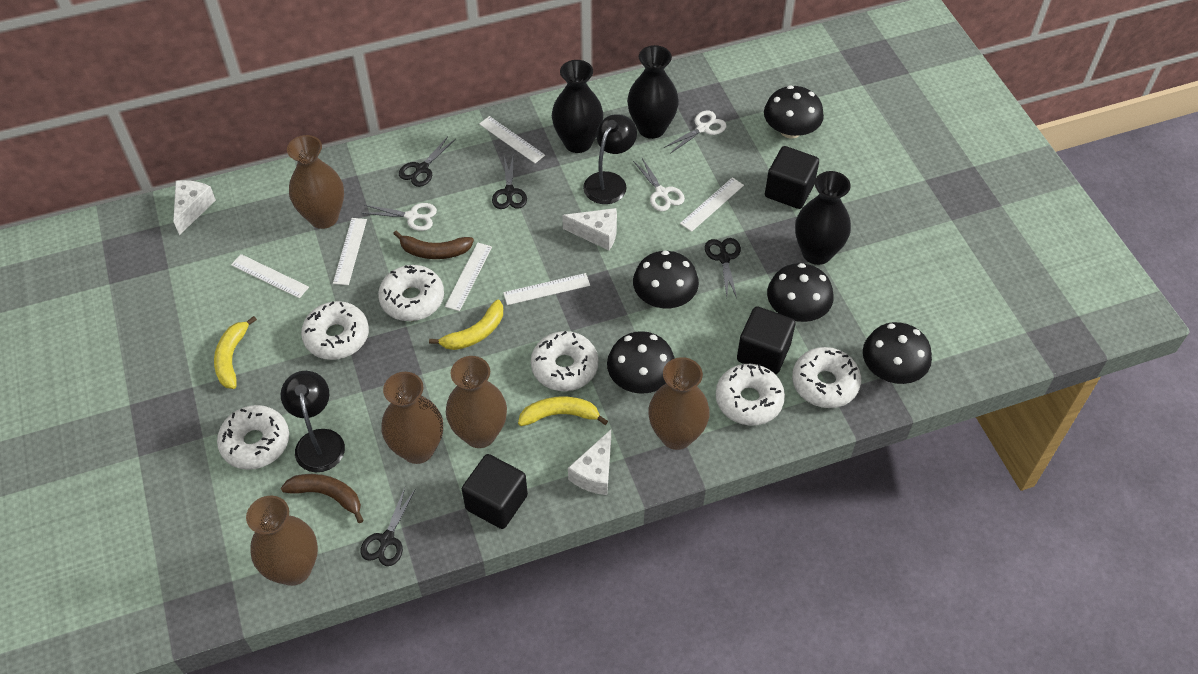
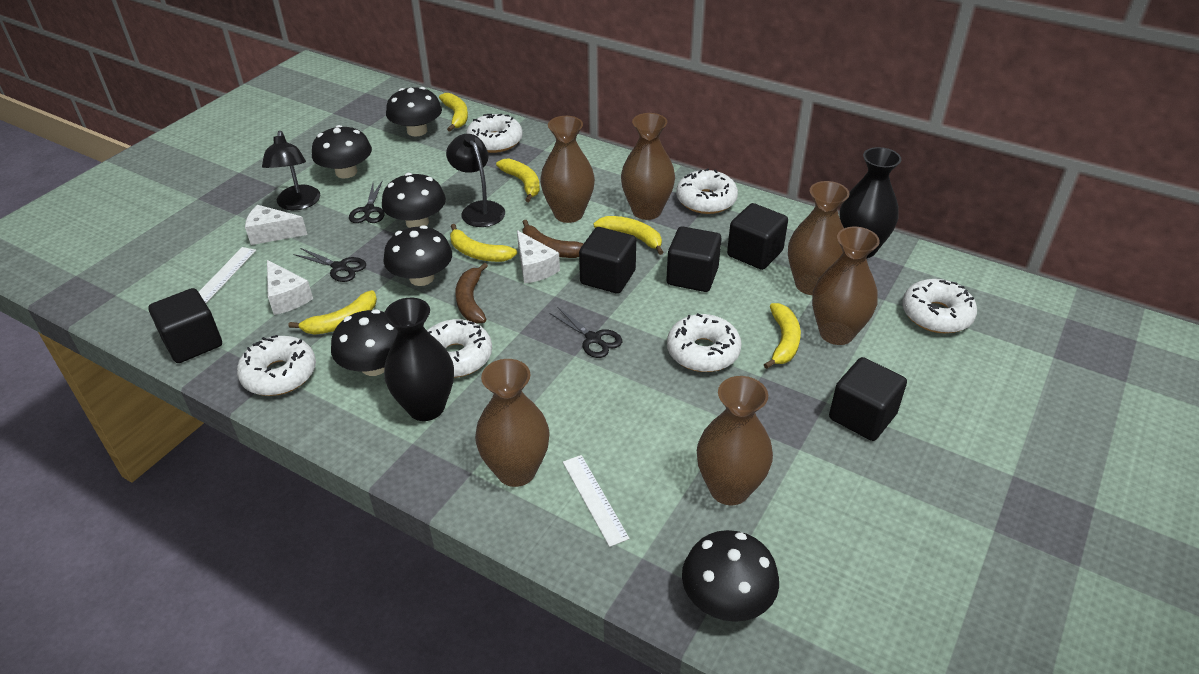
black cube: 3 -> 5
black mushroom: 5 -> 6
black scissors: 4 -> 3
black vase: 3 -> 2
brown vase: 5 -> 6
white ruler: 6 -> 2
white scissors: 3 -> 0
yellow banana: 3 -> 6

